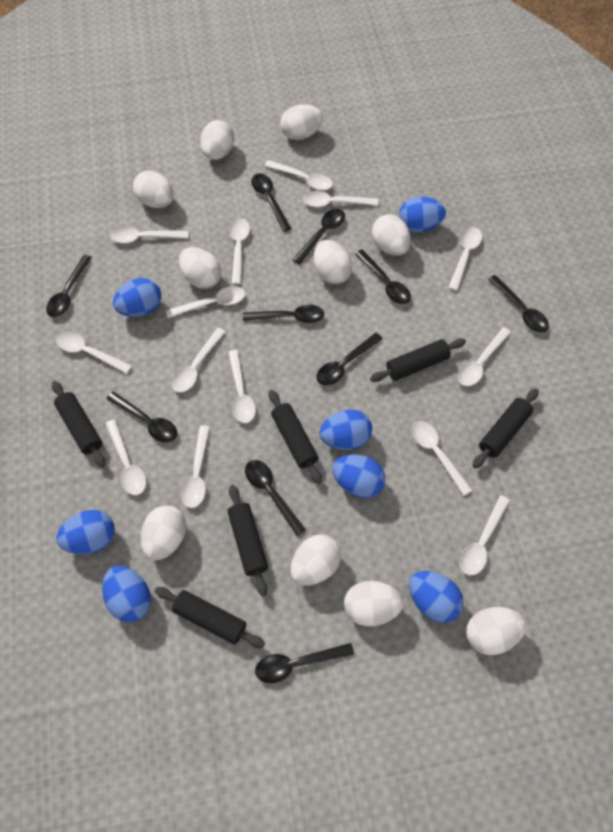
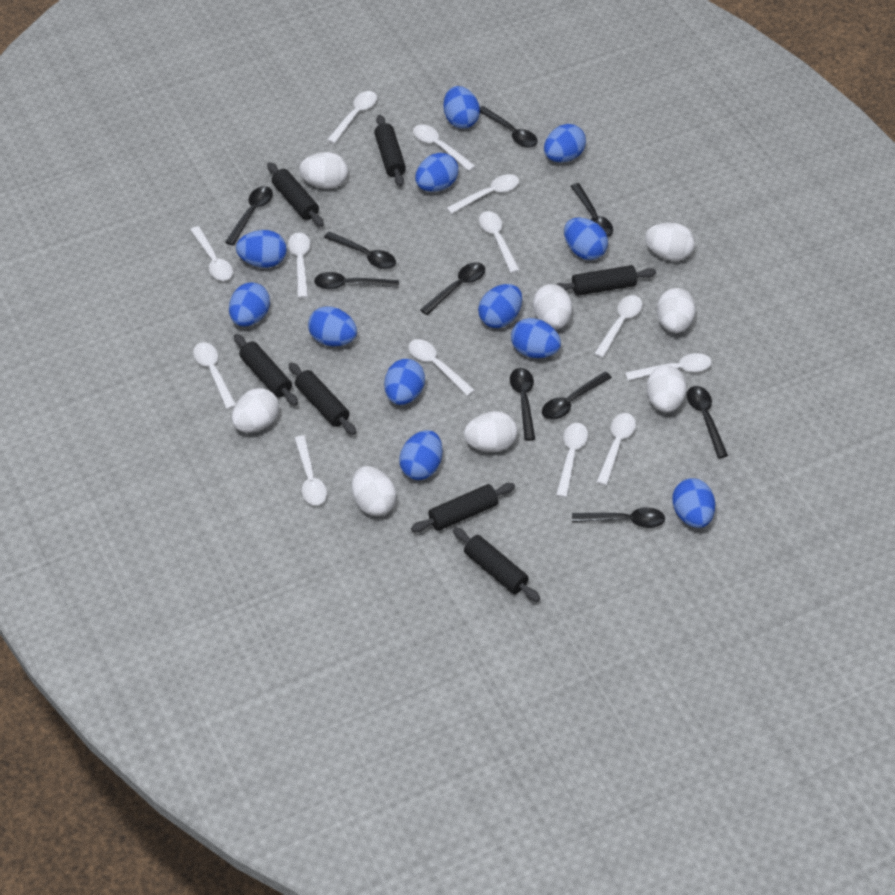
black rolling pin: 6 -> 7
blue egg: 7 -> 12
white egg: 10 -> 8
white spoon: 14 -> 13

